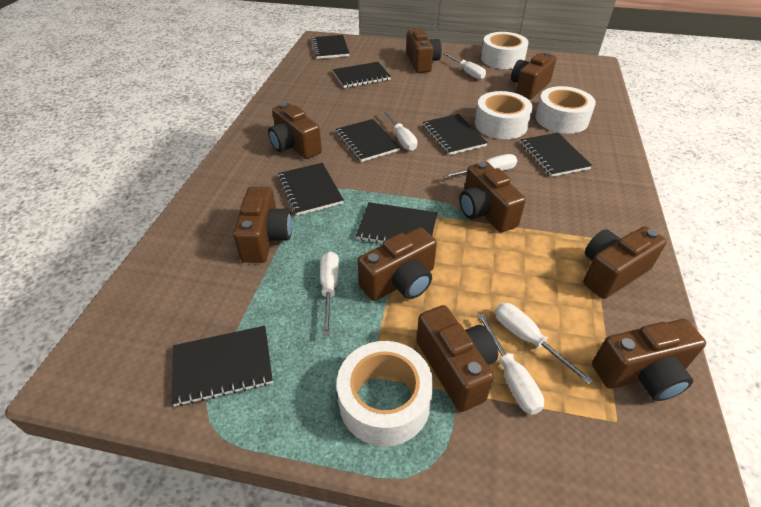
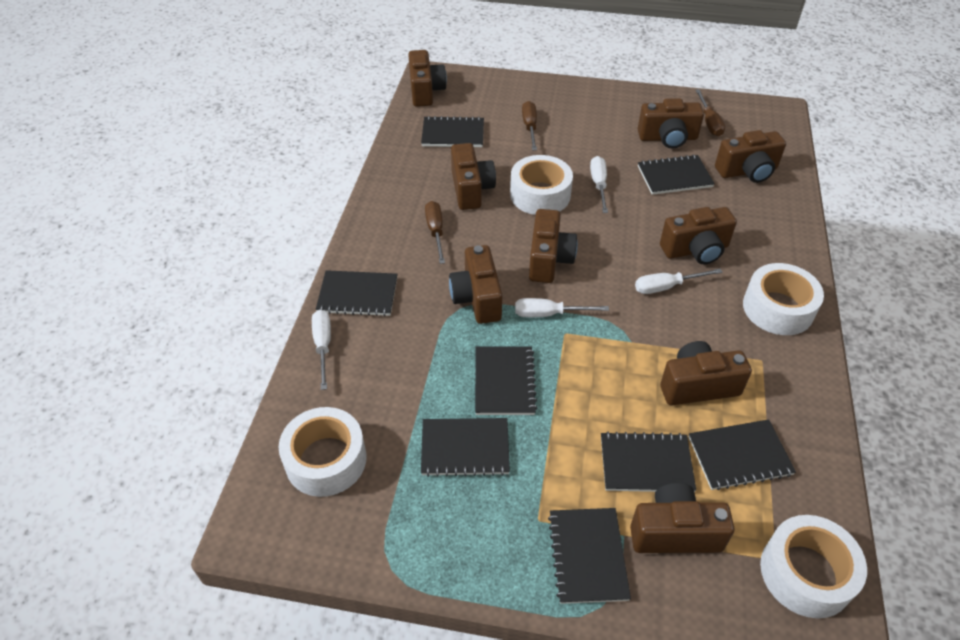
brown screwdriver: 0 -> 3
white screwdriver: 6 -> 4

